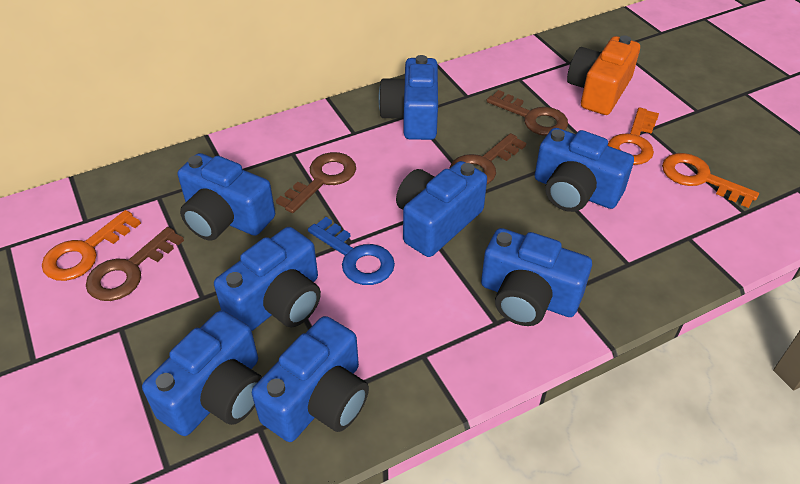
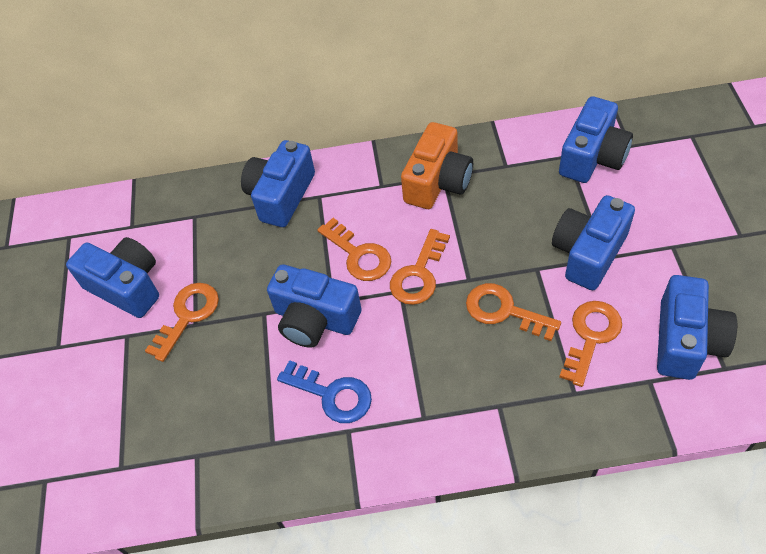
blue camera: 8 -> 6
brown key: 4 -> 0
orange key: 3 -> 5

